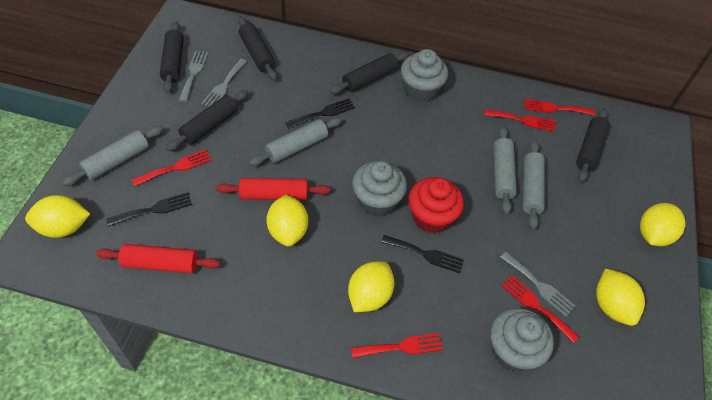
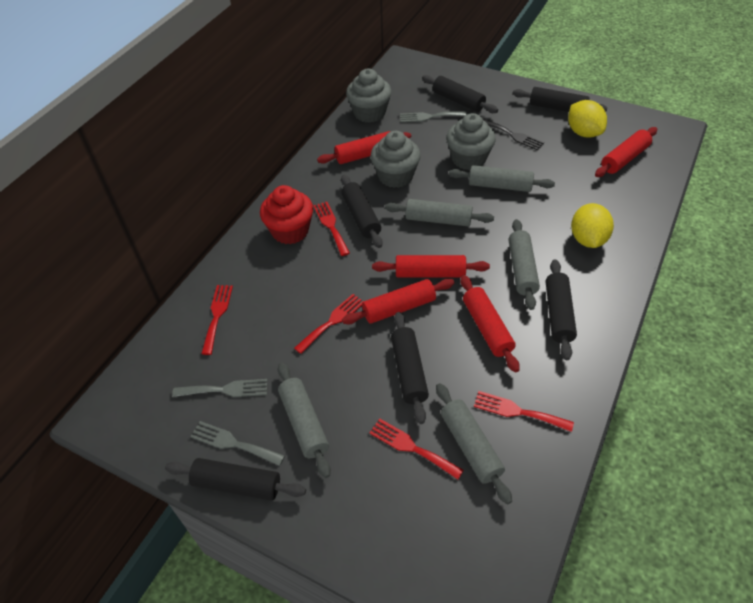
black fork: 3 -> 1
black rolling pin: 5 -> 6
grey rolling pin: 4 -> 5
red rolling pin: 2 -> 5
yellow lemon: 5 -> 2

